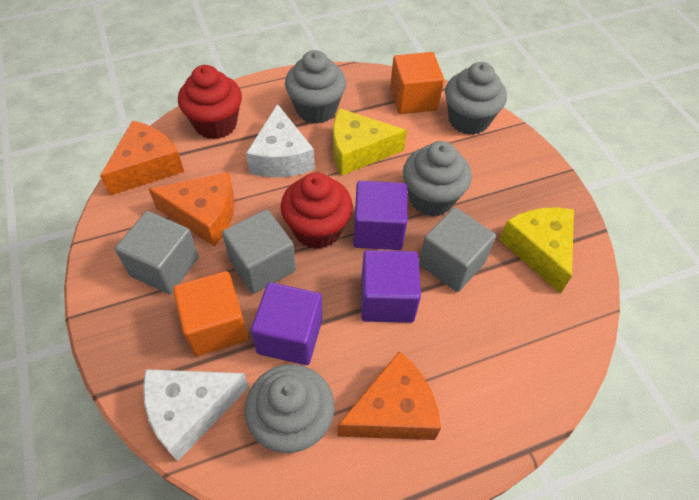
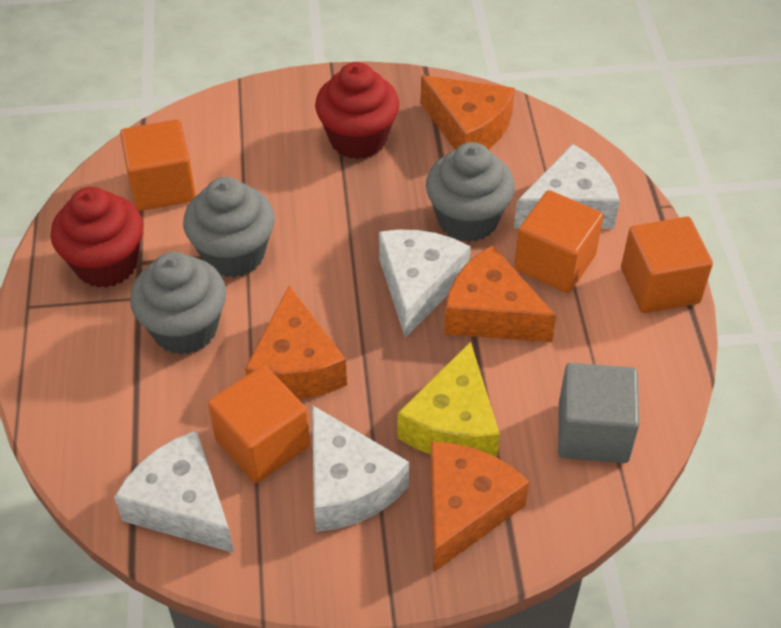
grey cube: 3 -> 1
grey cupcake: 4 -> 3
orange cheese: 3 -> 4
orange cube: 2 -> 4
purple cube: 3 -> 0
white cheese: 2 -> 4
yellow cheese: 2 -> 1

